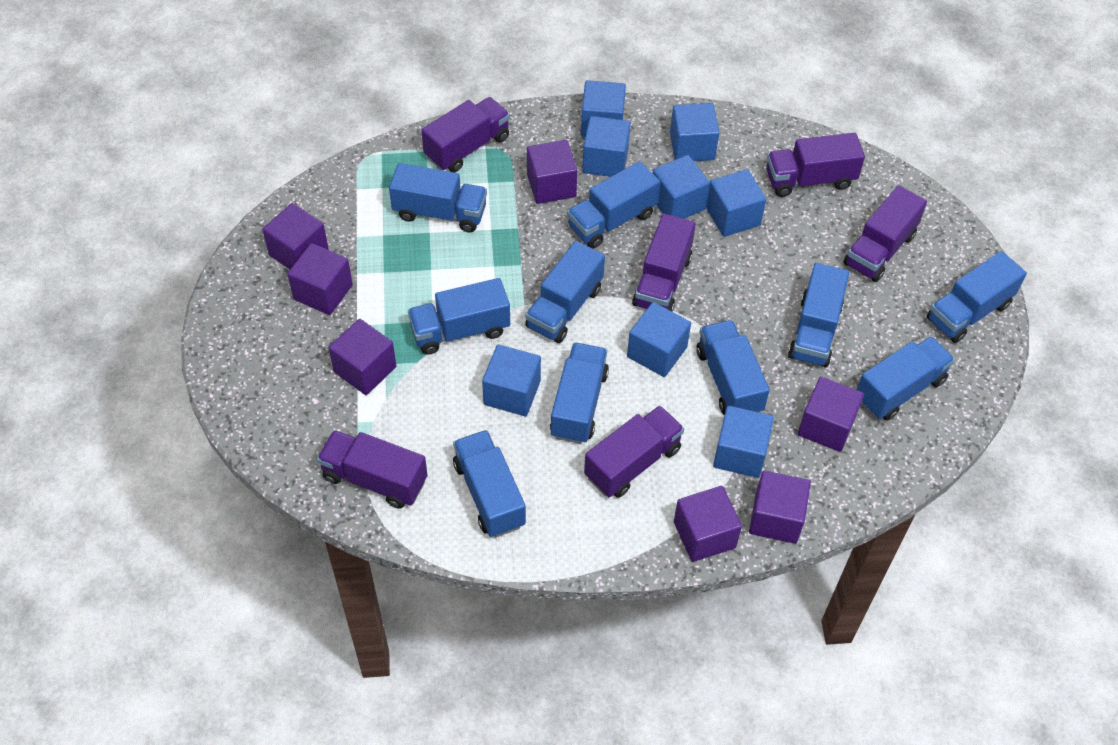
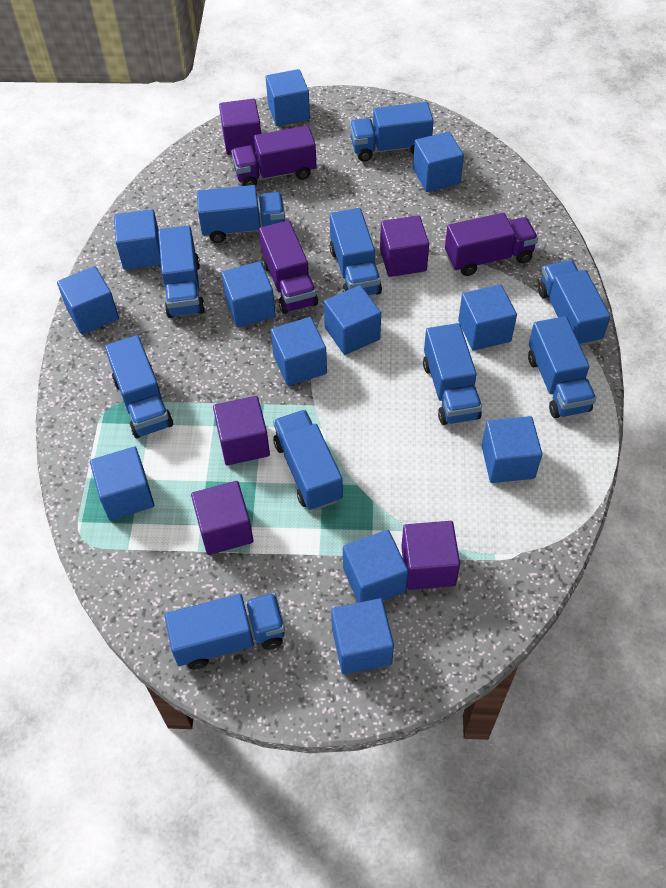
blue cube: 8 -> 12
purple cube: 7 -> 5
purple truck: 6 -> 3

